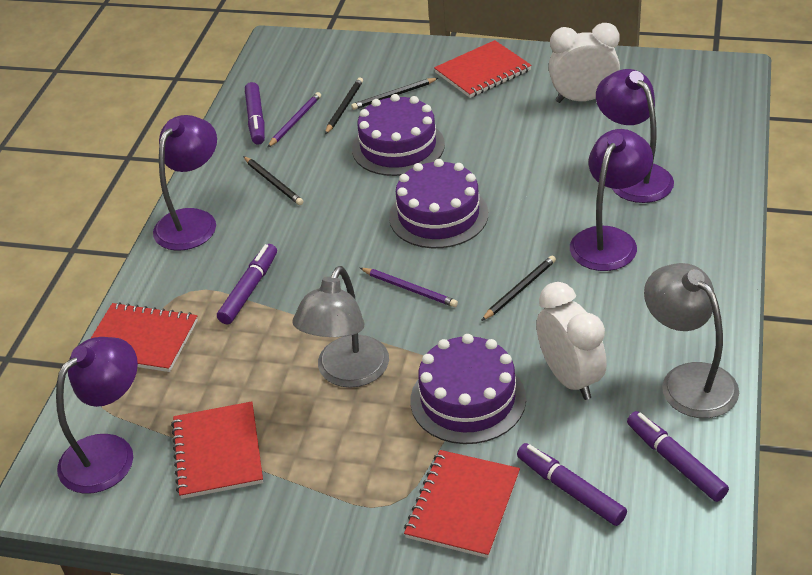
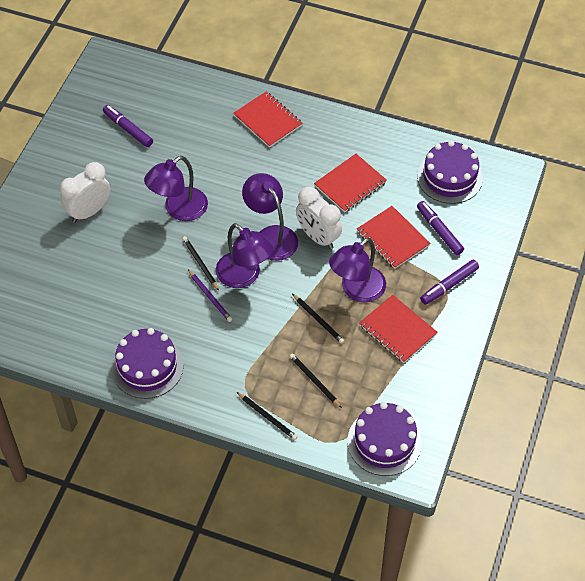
grey lamp: 2 -> 0
purple marker: 4 -> 3
purple pencil: 2 -> 1

